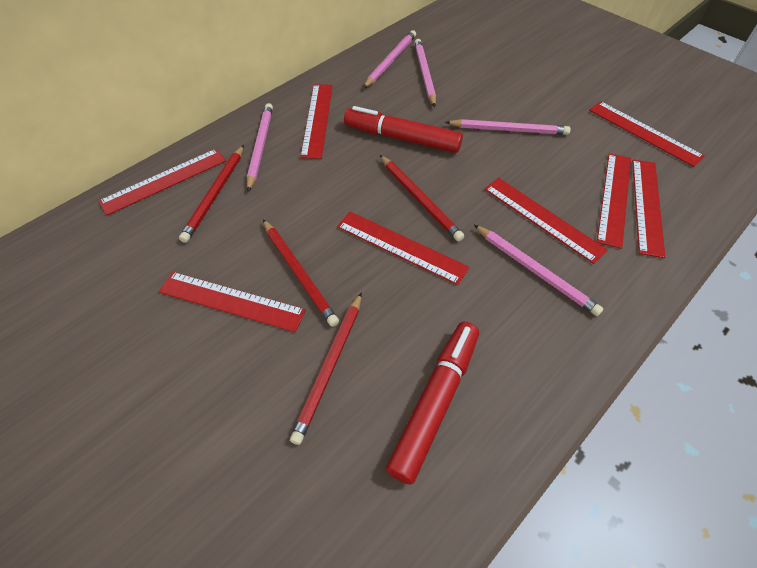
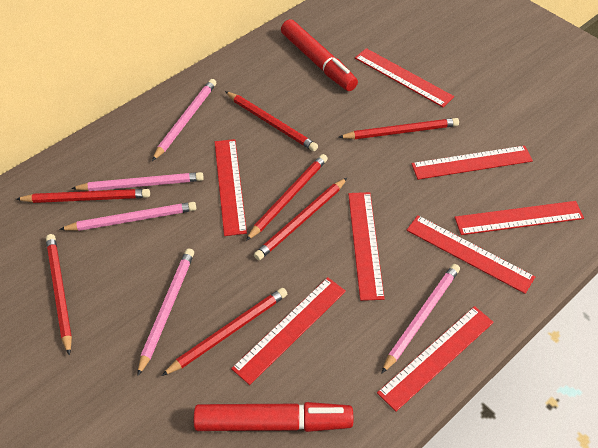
red pencil: 4 -> 7

